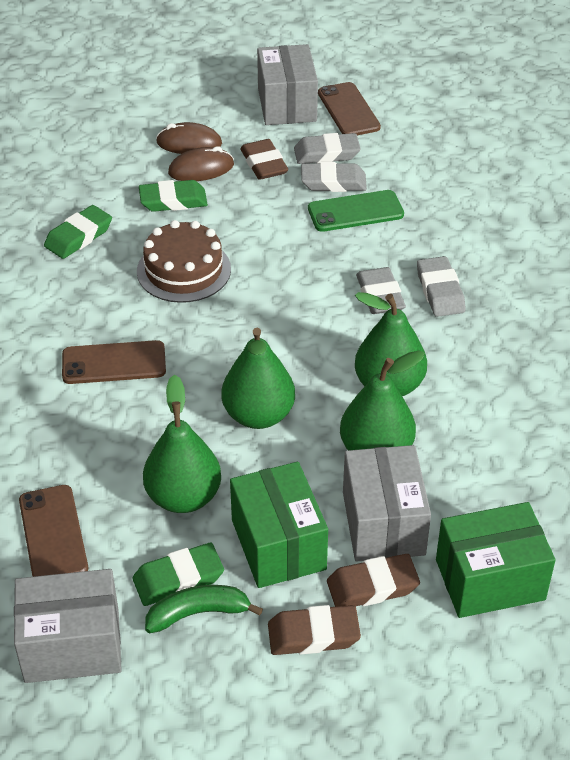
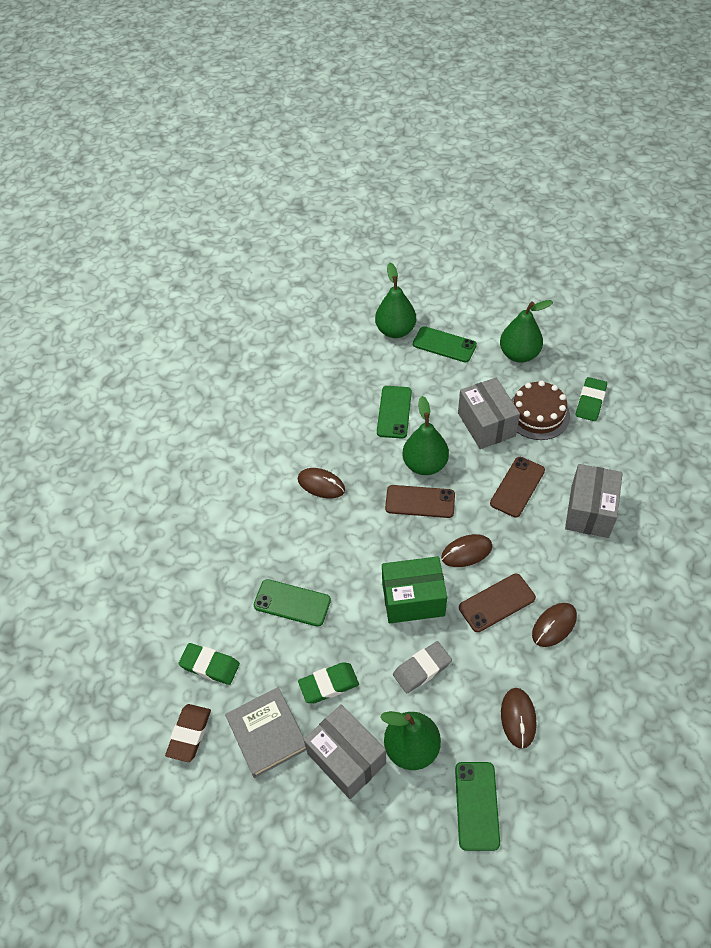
brown eraser: 3 -> 1
brown mouse: 2 -> 4
green banana: 1 -> 0
green box: 2 -> 1
green phone: 1 -> 4
grey book: 0 -> 1
grey eraser: 4 -> 1

